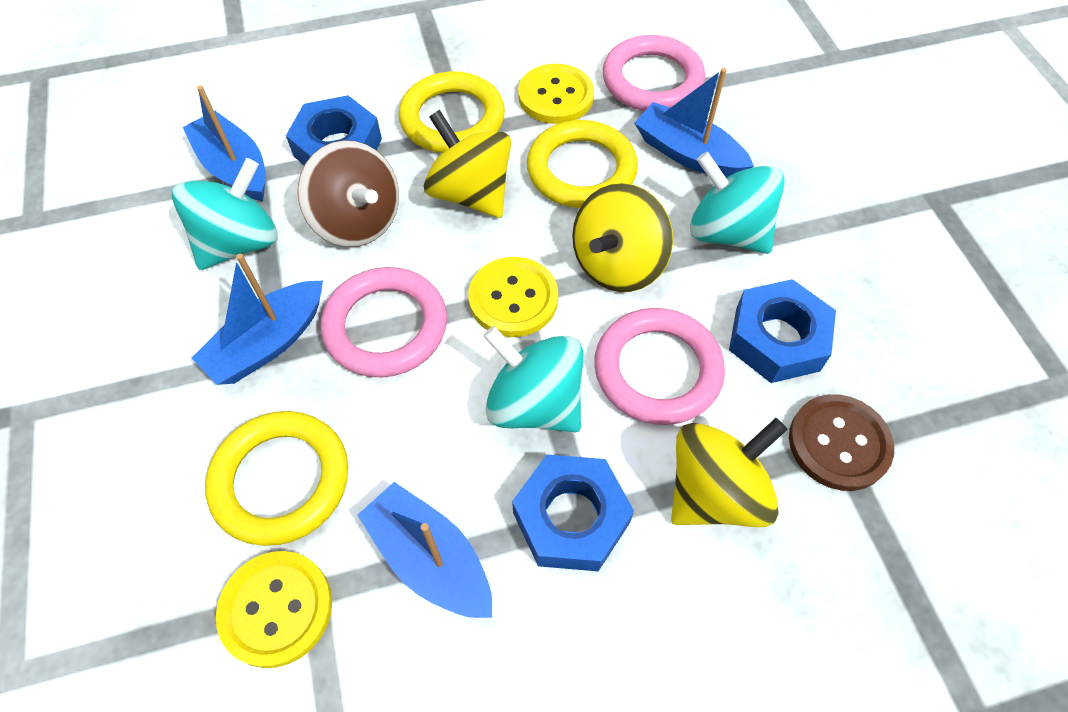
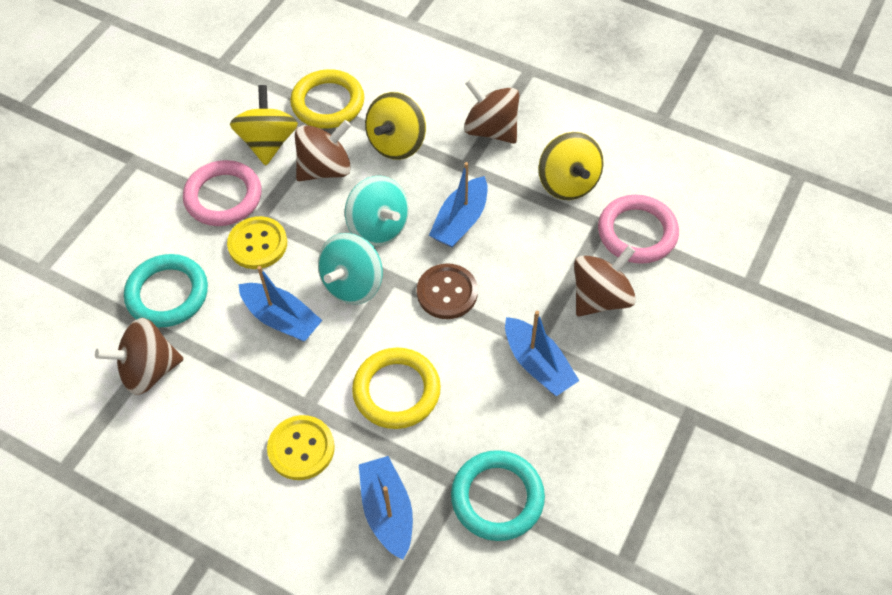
blue nut: 3 -> 0
brown spinning top: 1 -> 4
pink ring: 3 -> 2
turquoise ring: 0 -> 2
turquoise spinning top: 3 -> 2
yellow button: 3 -> 2
yellow ring: 3 -> 2

